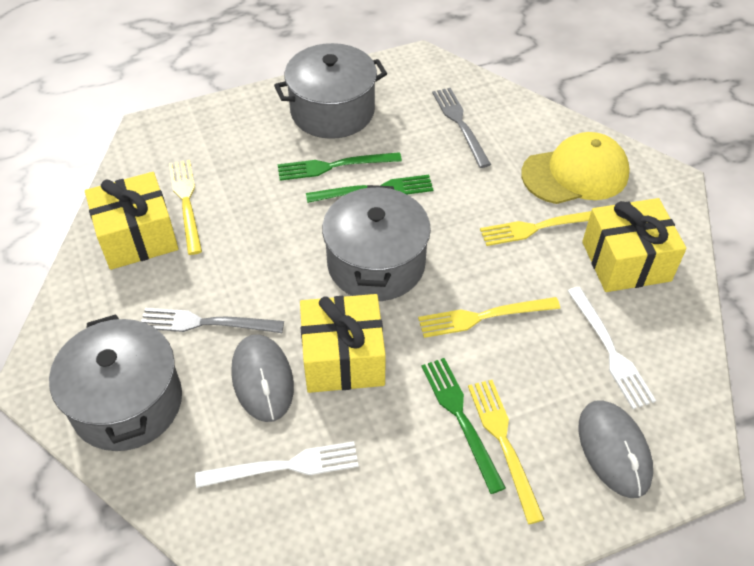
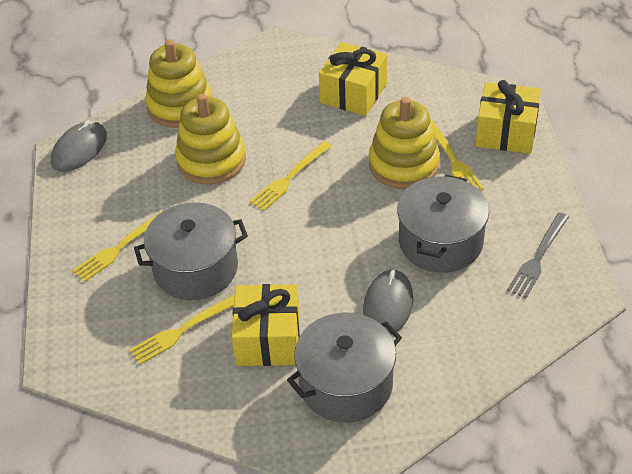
green fork: 3 -> 0
grey fork: 2 -> 1
white fork: 2 -> 0
yellow cap: 1 -> 0
yellow stacking toy: 0 -> 3

